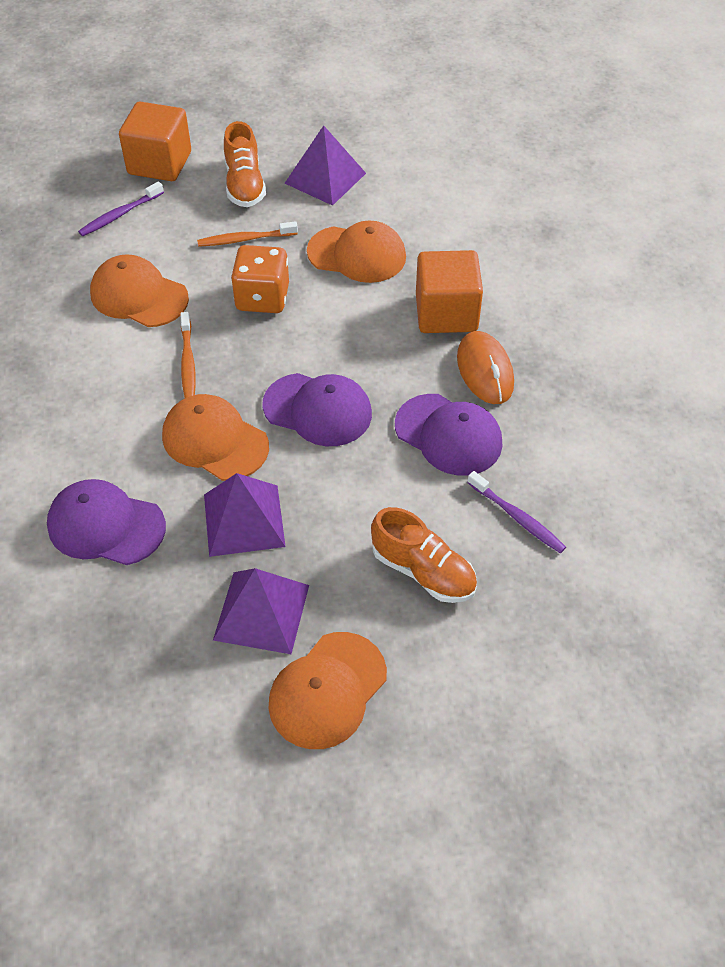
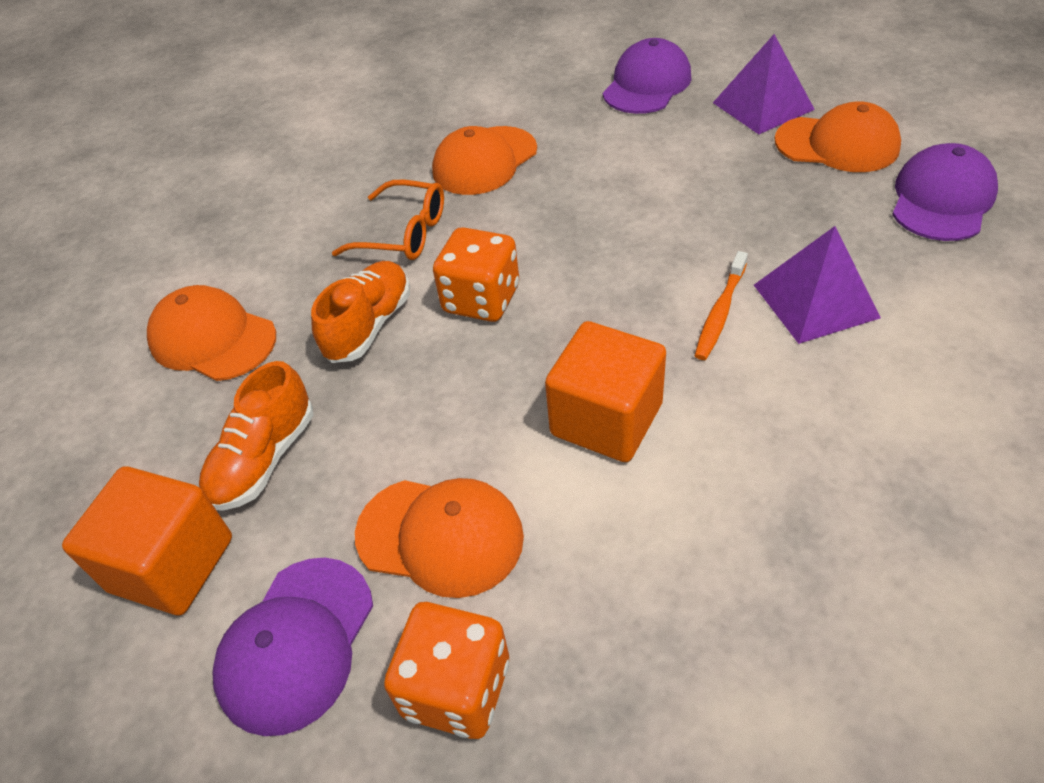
orange dice: 1 -> 2
orange glasses: 0 -> 1
orange mouse: 1 -> 0
orange toothbrush: 2 -> 1
purple pyramid: 3 -> 2
purple toothbrush: 2 -> 0

